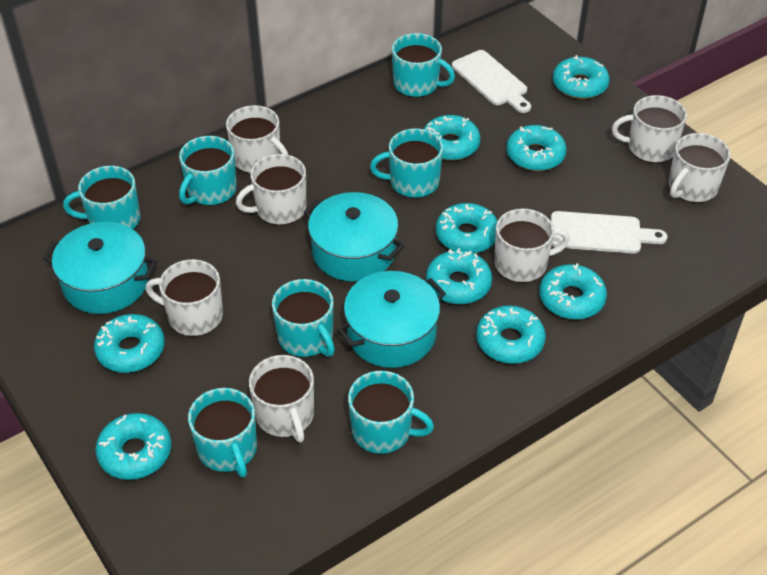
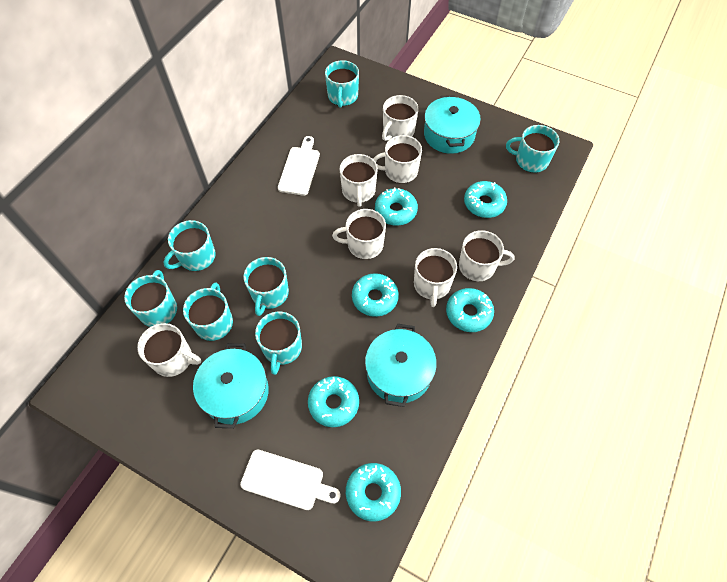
turquoise donut: 9 -> 6

